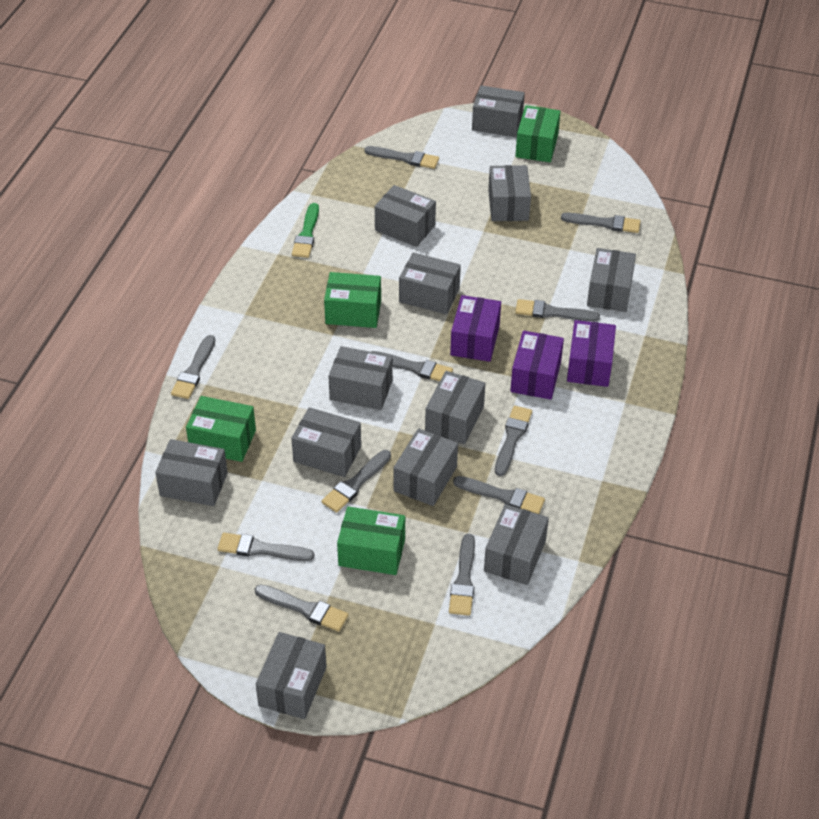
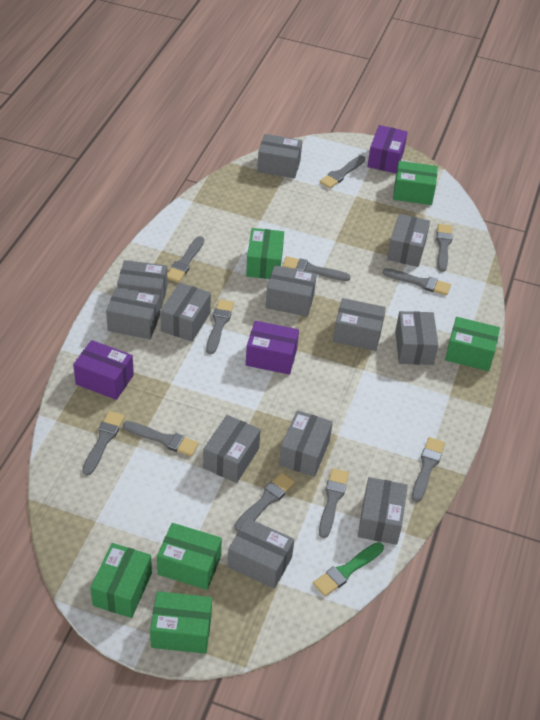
green box: 4 -> 6

